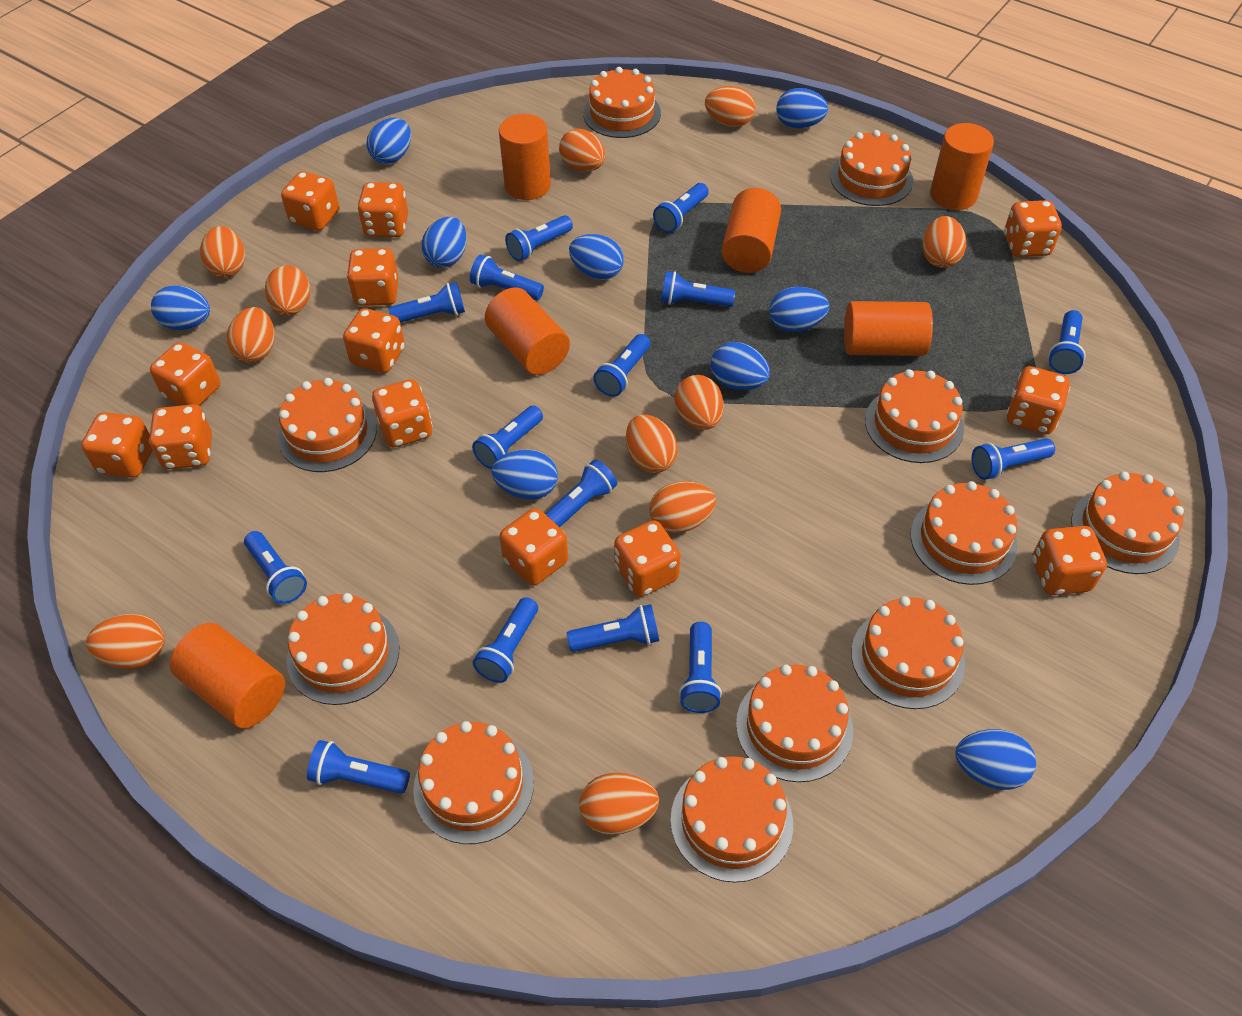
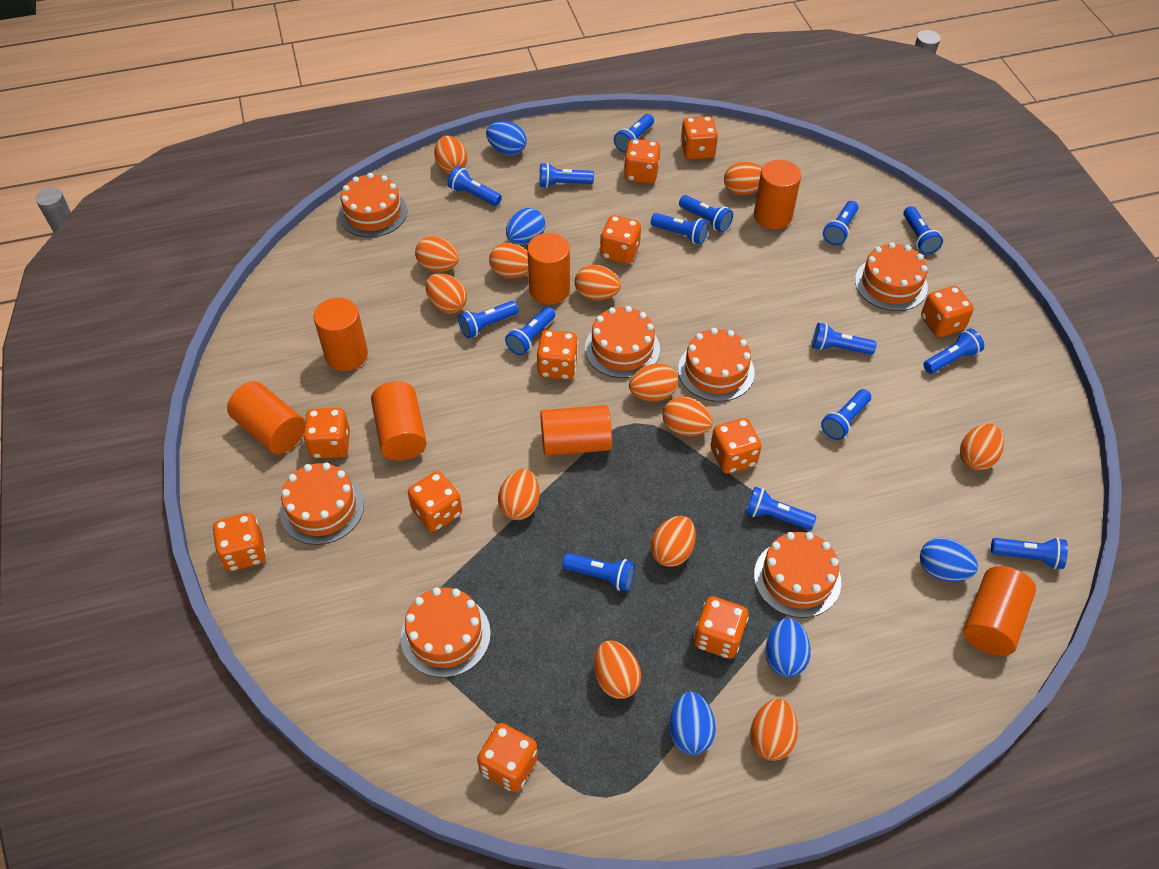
blue egg: 9 -> 5
orange cake: 11 -> 7
orange cylinder: 6 -> 7
orange dice: 13 -> 11
orange egg: 11 -> 13

